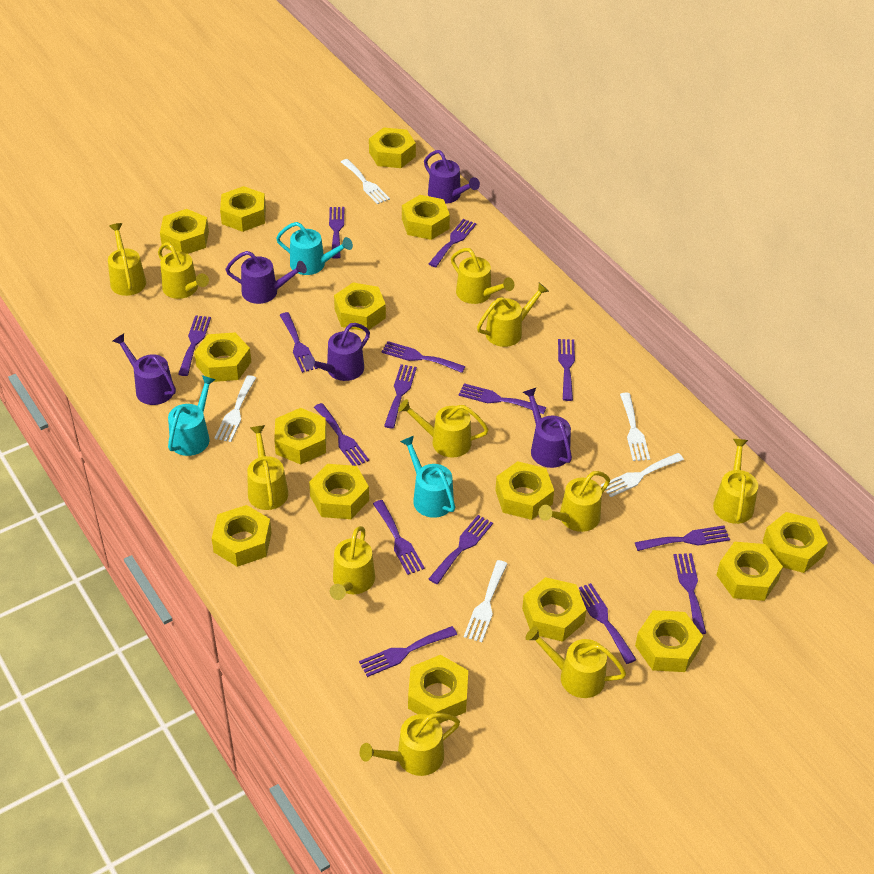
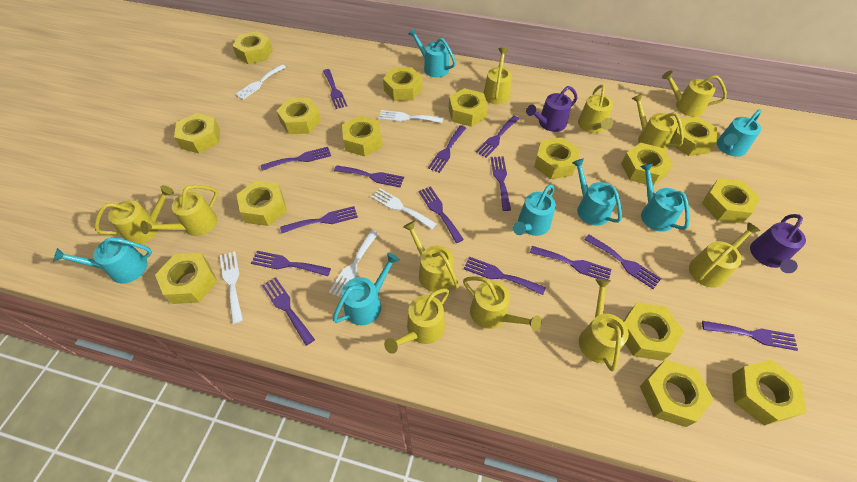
purple fork: 15 -> 14
purple watering can: 5 -> 2
turquoise watering can: 3 -> 7

